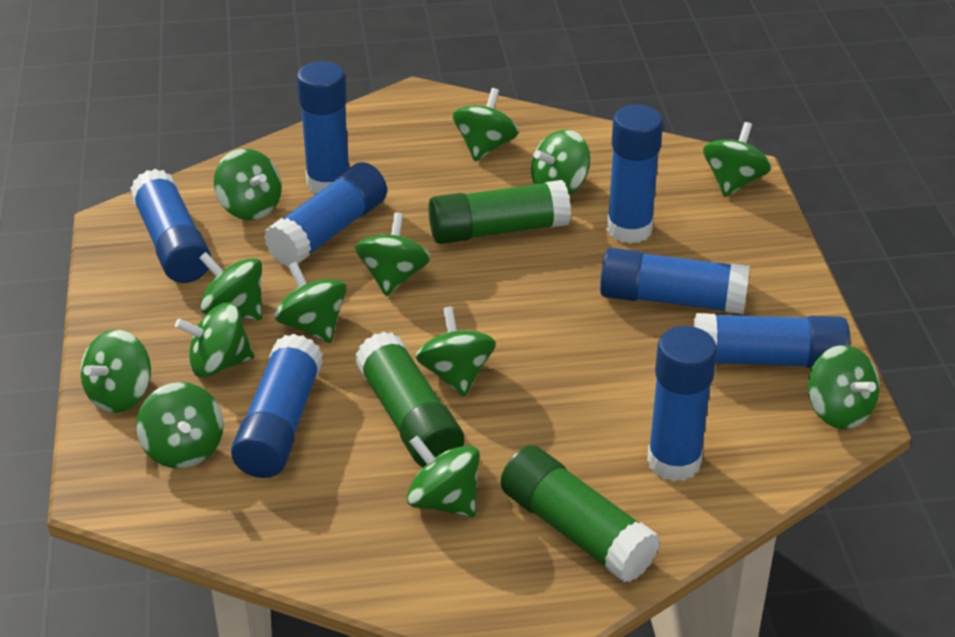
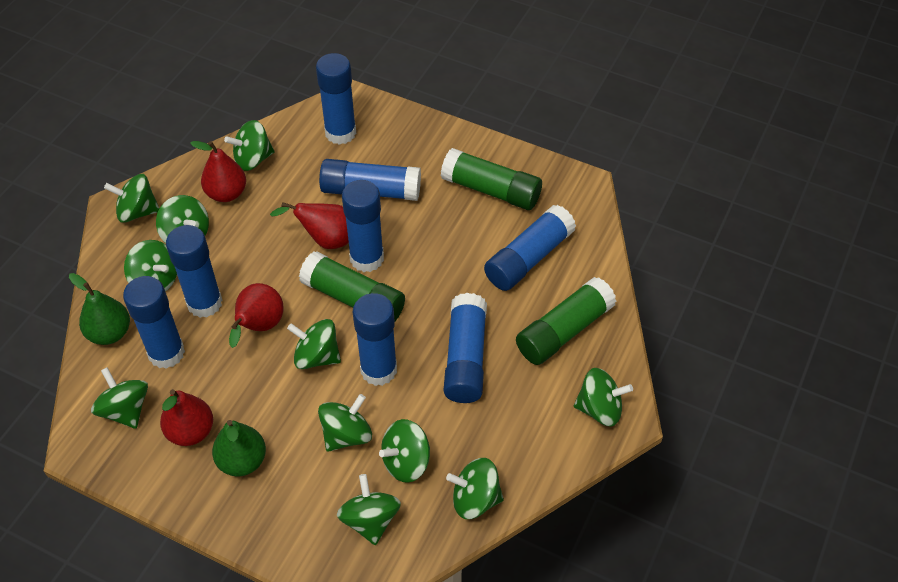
green pear: 0 -> 2
green spinning top: 13 -> 11
red pear: 0 -> 4

